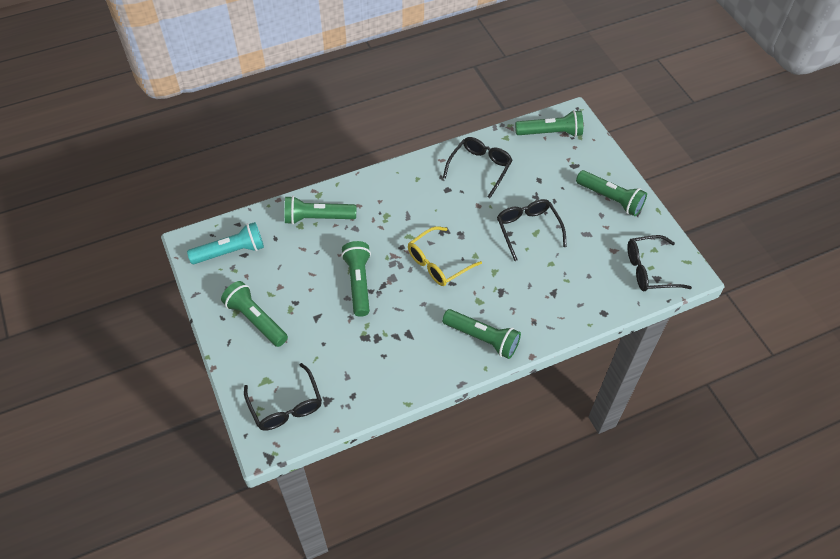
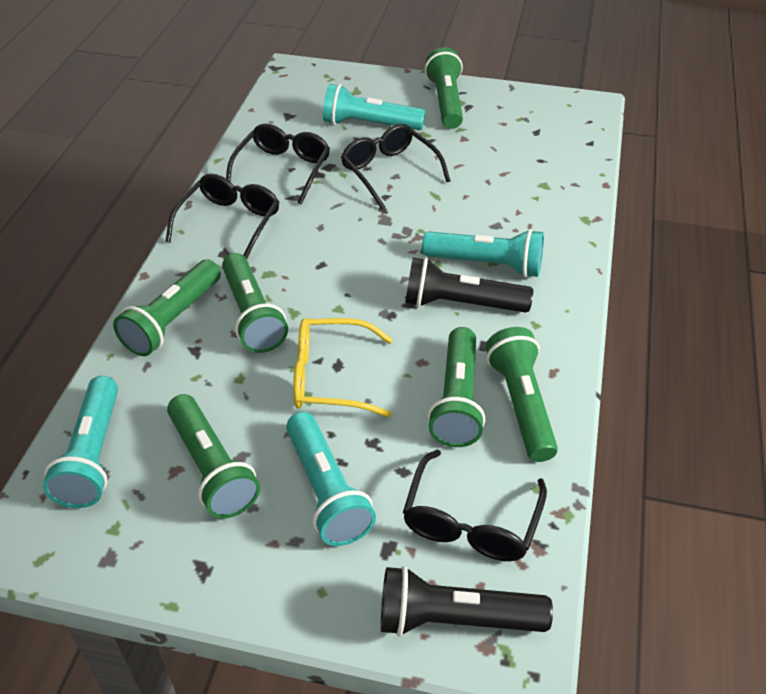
black flashlight: 0 -> 2
turquoise flashlight: 1 -> 4

